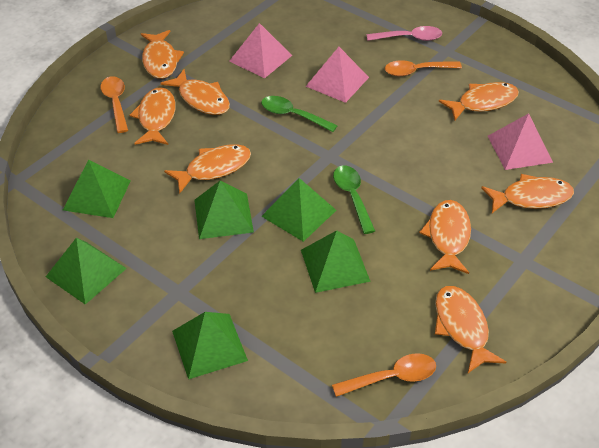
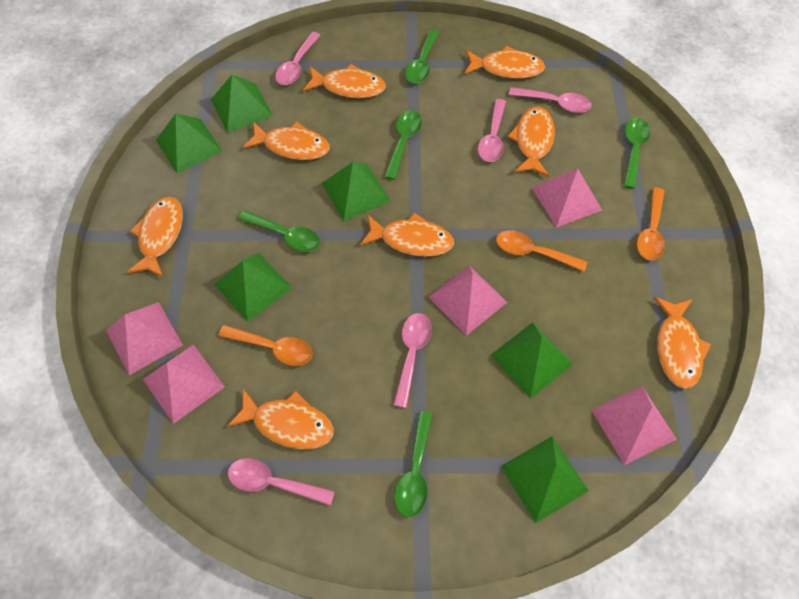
green spoon: 2 -> 5
pink pyramid: 3 -> 5
pink spoon: 1 -> 5

